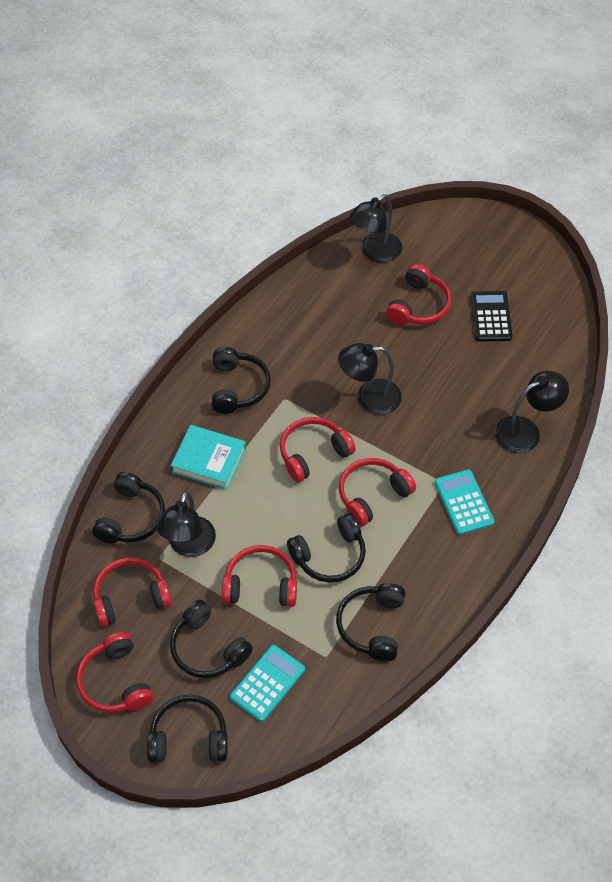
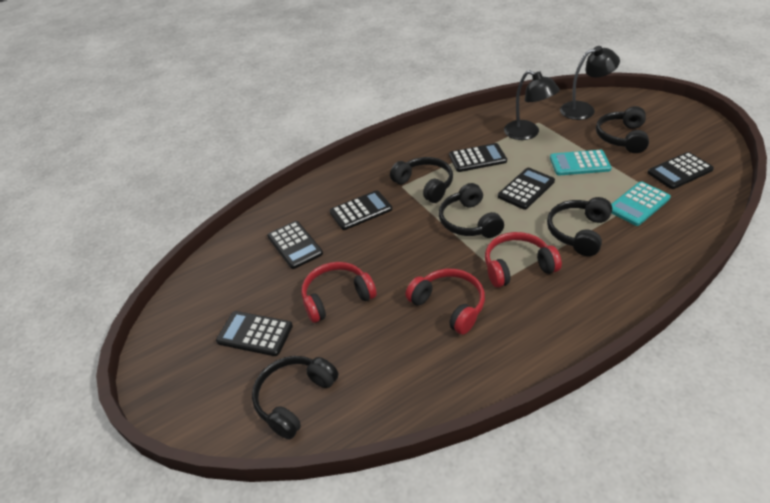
black calculator: 1 -> 6
black headphones: 6 -> 5
black lamp: 4 -> 2
red headphones: 6 -> 3
turquoise book: 1 -> 0

